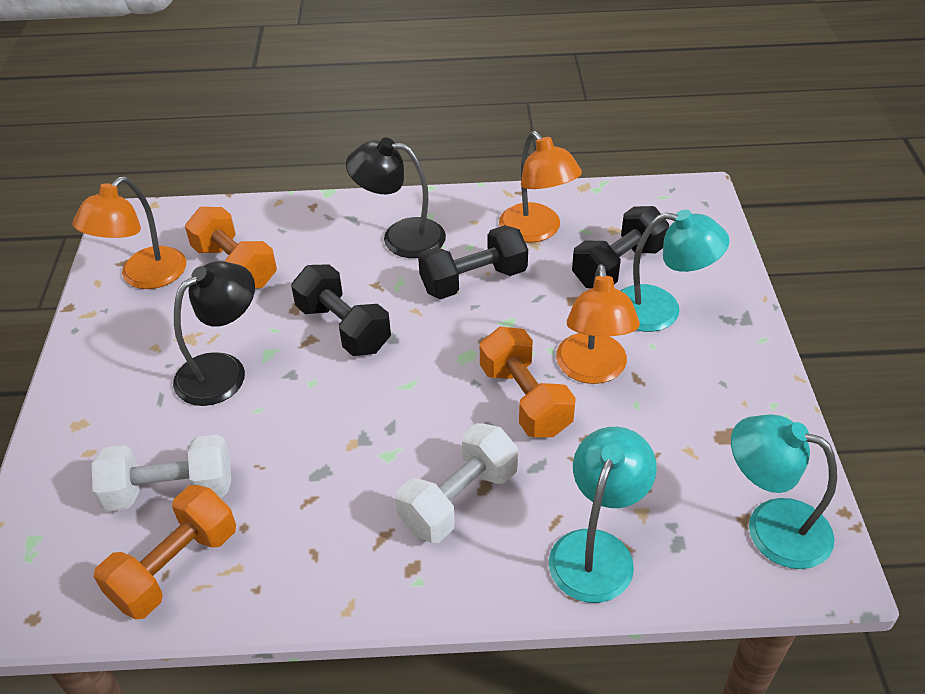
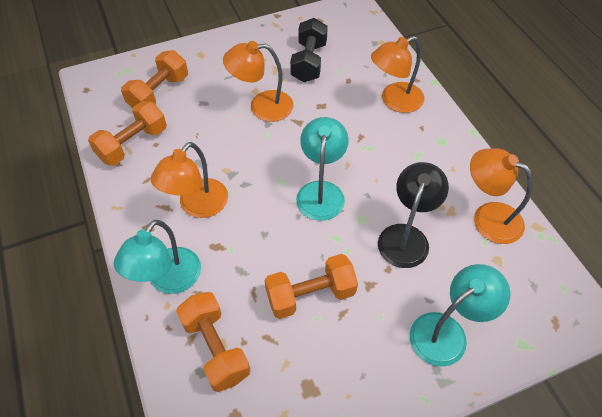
black dumbbell: 3 -> 1
black lamp: 2 -> 1
orange dumbbell: 3 -> 4
orange lamp: 3 -> 4
white dumbbell: 2 -> 0

